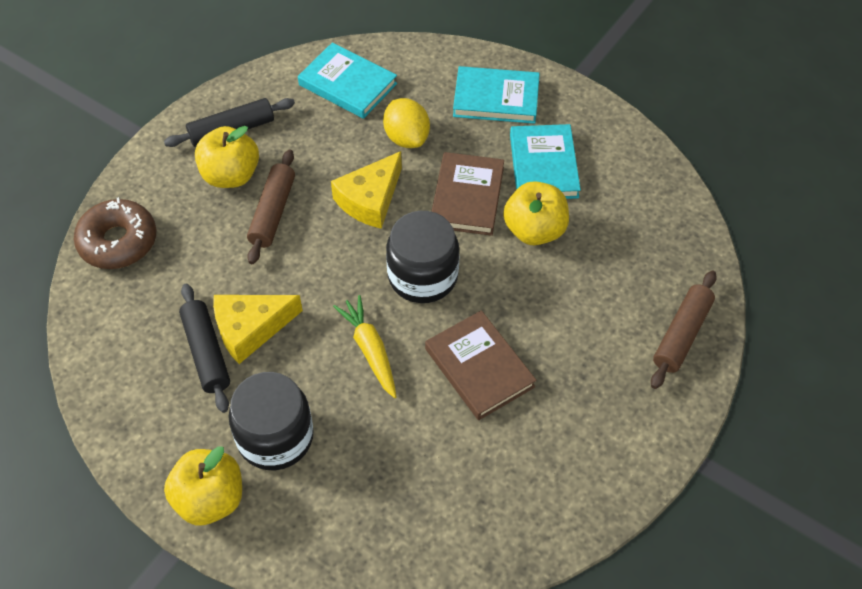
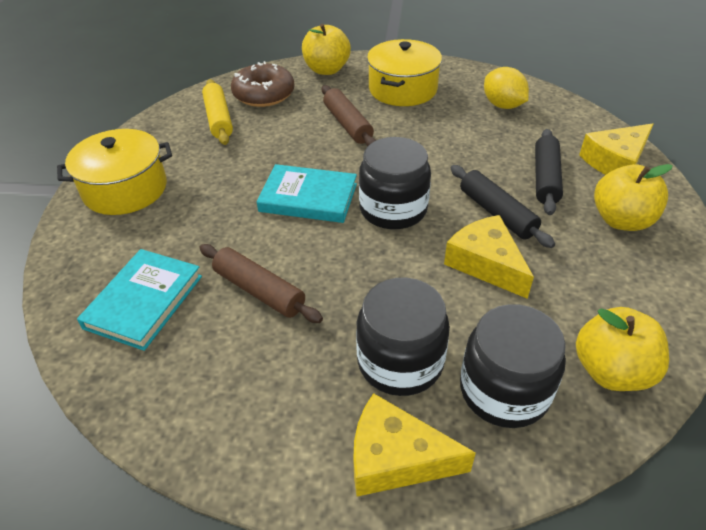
black jar: 2 -> 3
brown book: 2 -> 0
turquoise book: 3 -> 2
yellow carrot: 1 -> 0
yellow cheese: 2 -> 3
yellow pot: 0 -> 2
yellow rolling pin: 0 -> 1

